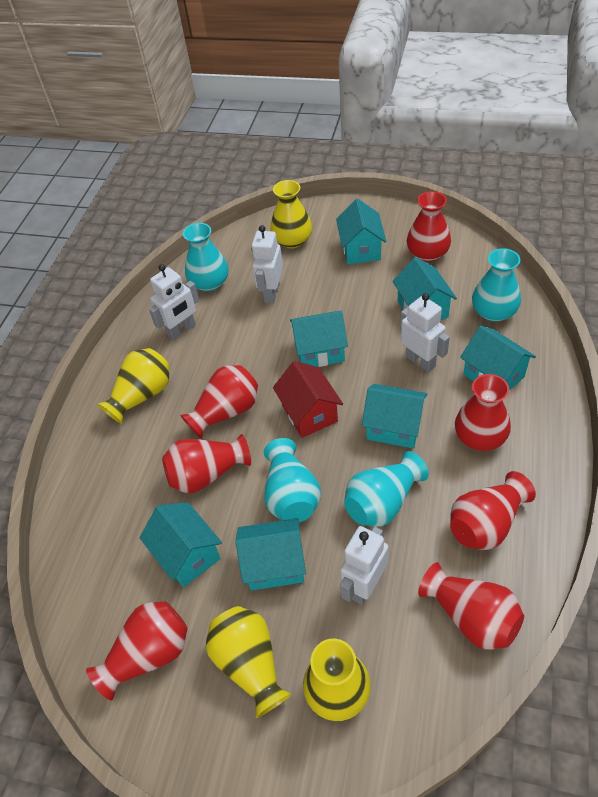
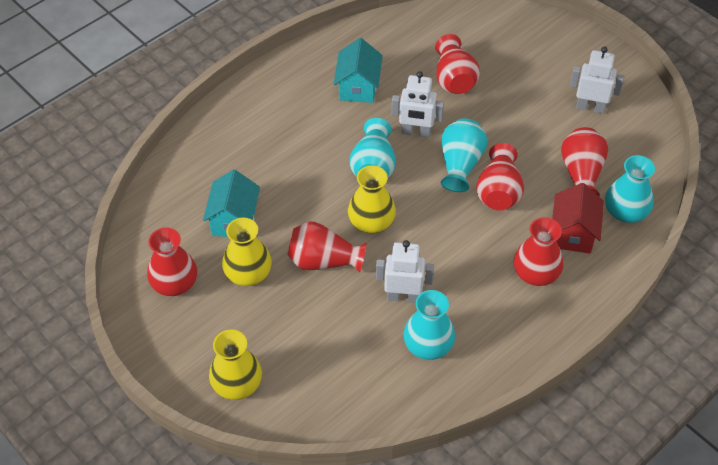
red vase: 7 -> 6
turquoise house: 7 -> 2
white robot: 4 -> 3
yellow vase: 4 -> 3

